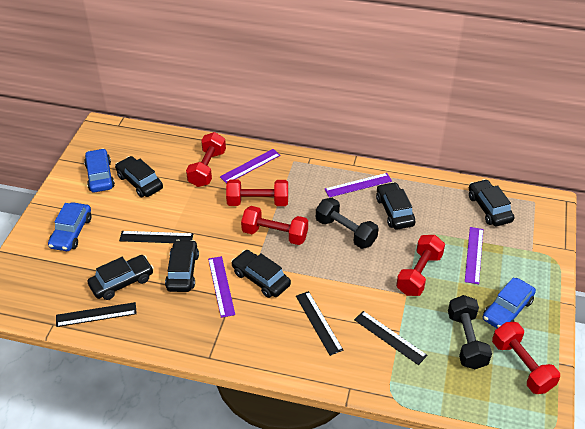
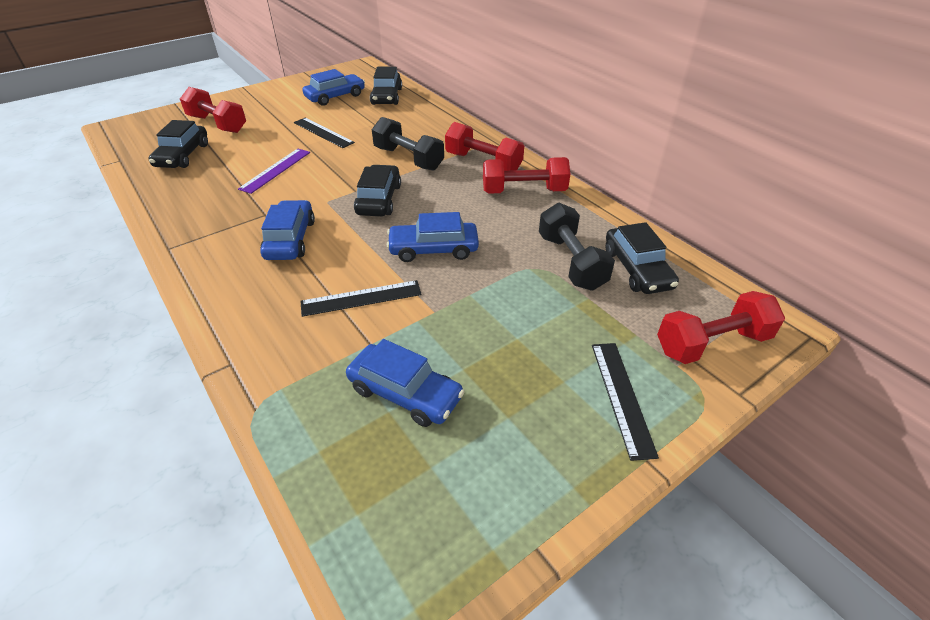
black car: 6 -> 4
black ruler: 4 -> 3
blue car: 3 -> 4
purple ruler: 4 -> 1
red dumbbell: 5 -> 4

